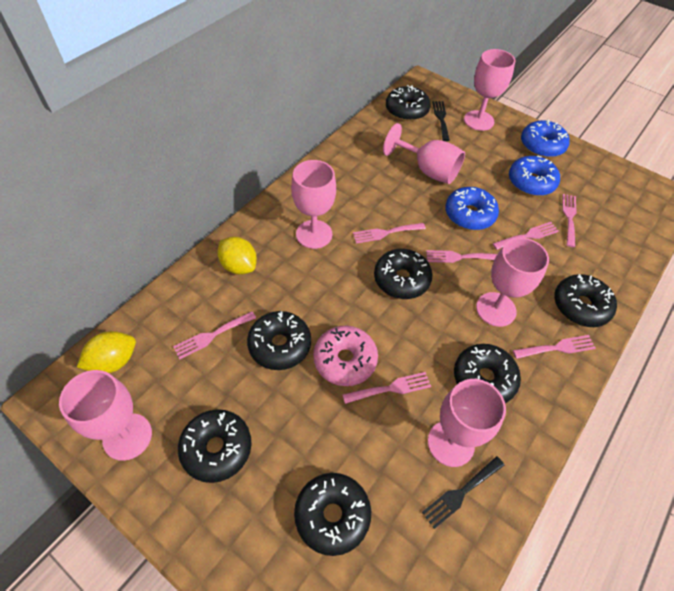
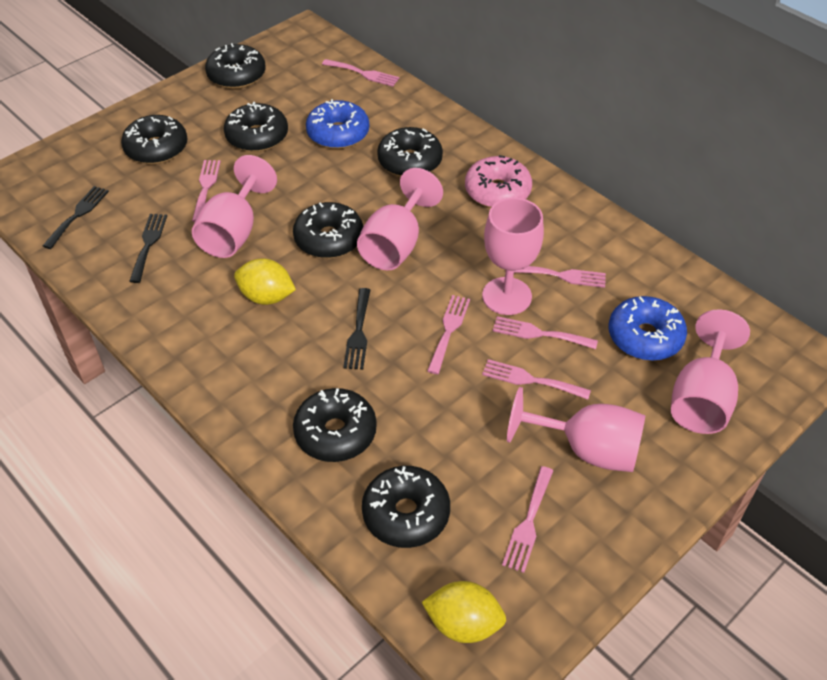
black fork: 2 -> 3
blue donut: 3 -> 2
pink goblet: 6 -> 5

